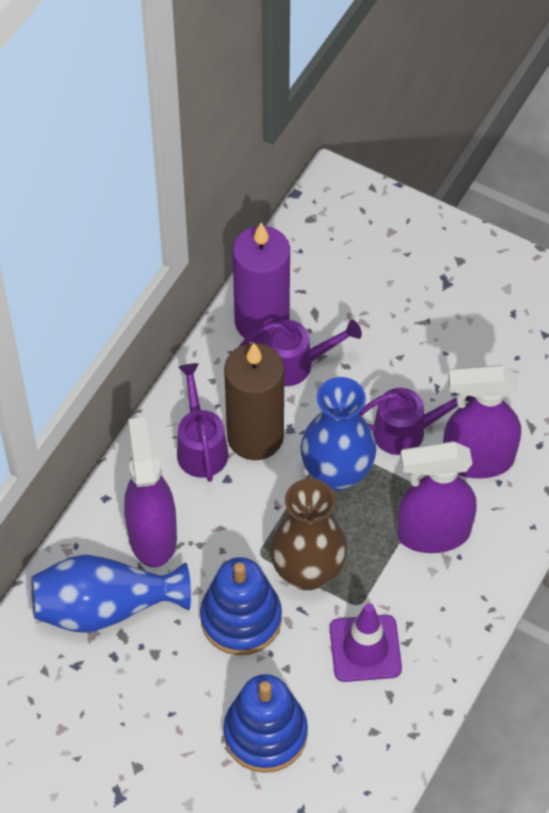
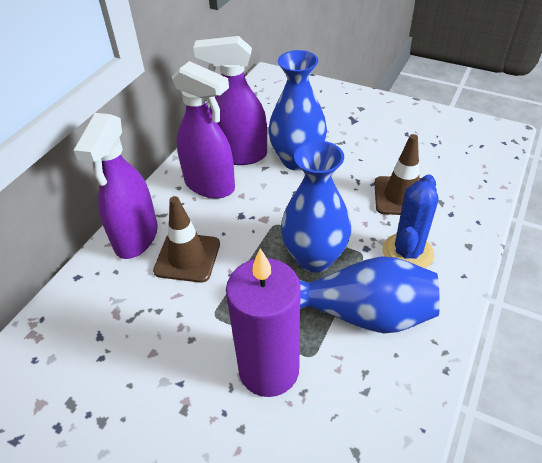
blue cactus: 0 -> 1
blue stacking toy: 2 -> 0
blue vase: 2 -> 3
brown candle: 1 -> 0
brown traffic cone: 0 -> 2
brown vase: 1 -> 0
purple traffic cone: 1 -> 0
purple watering can: 3 -> 0

